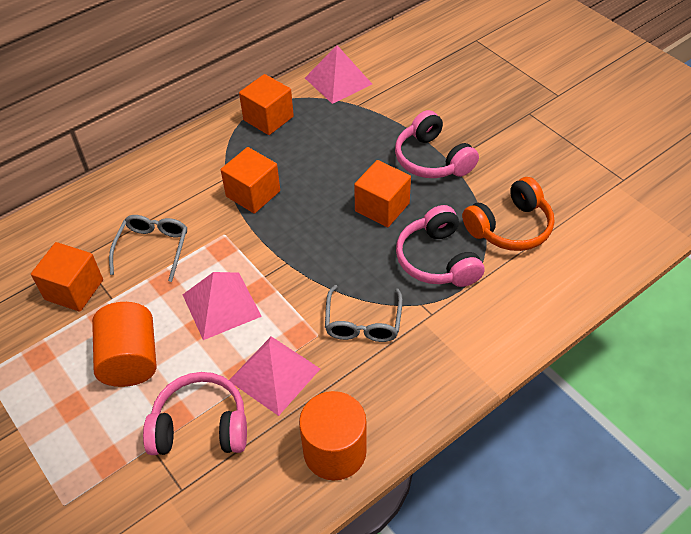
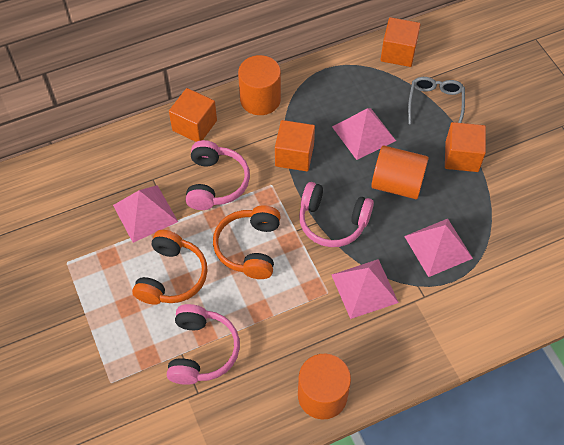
grey glasses: 2 -> 1
orange cylinder: 2 -> 3
orange headphones: 1 -> 2
pink pyramid: 3 -> 4

